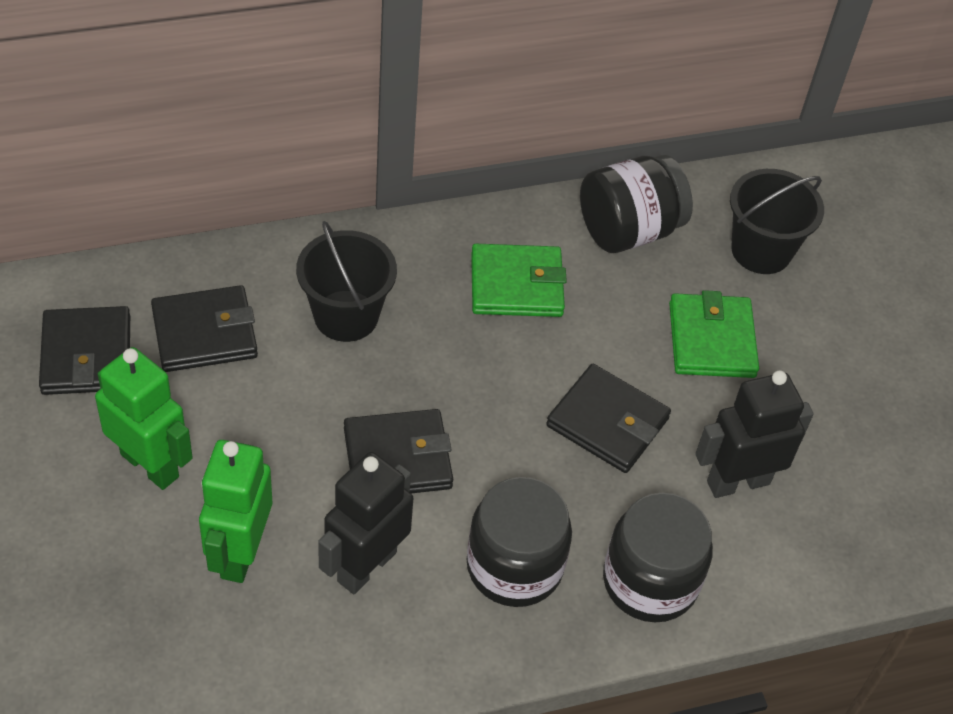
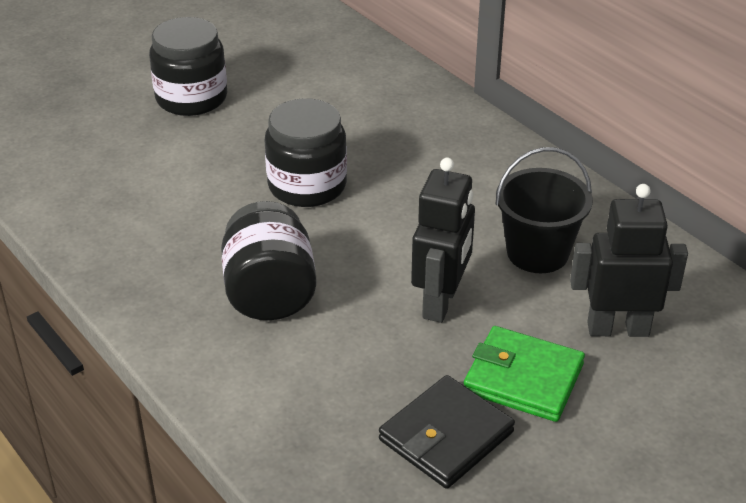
black bucket: 2 -> 1
black wallet: 4 -> 1
green robot: 2 -> 0
green wallet: 2 -> 1

